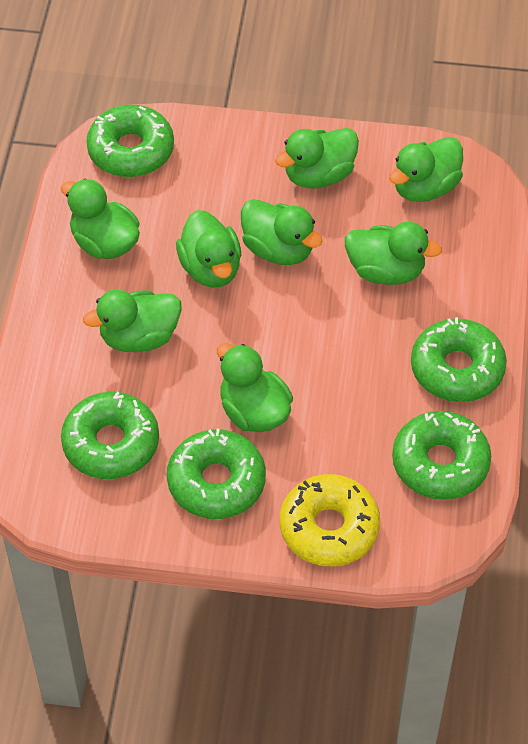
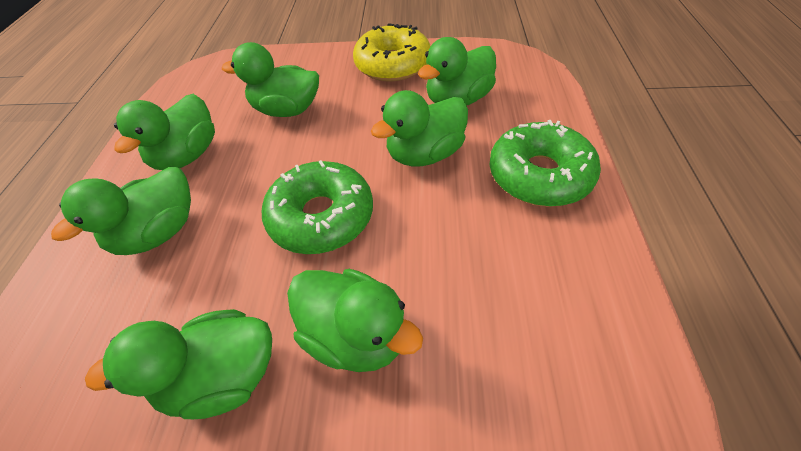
green donut: 5 -> 2
green duck: 8 -> 7

